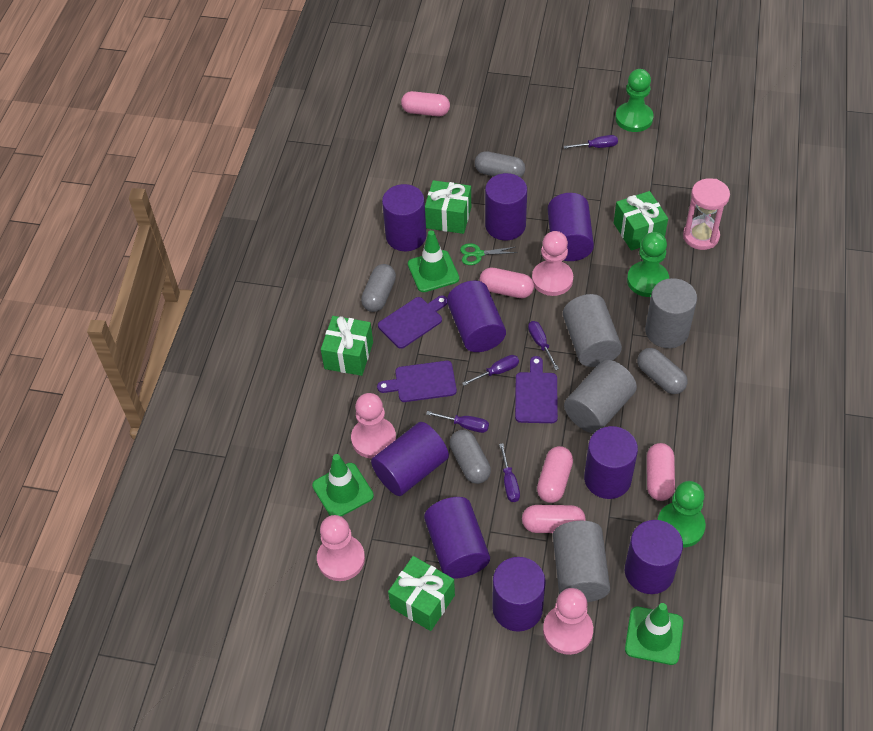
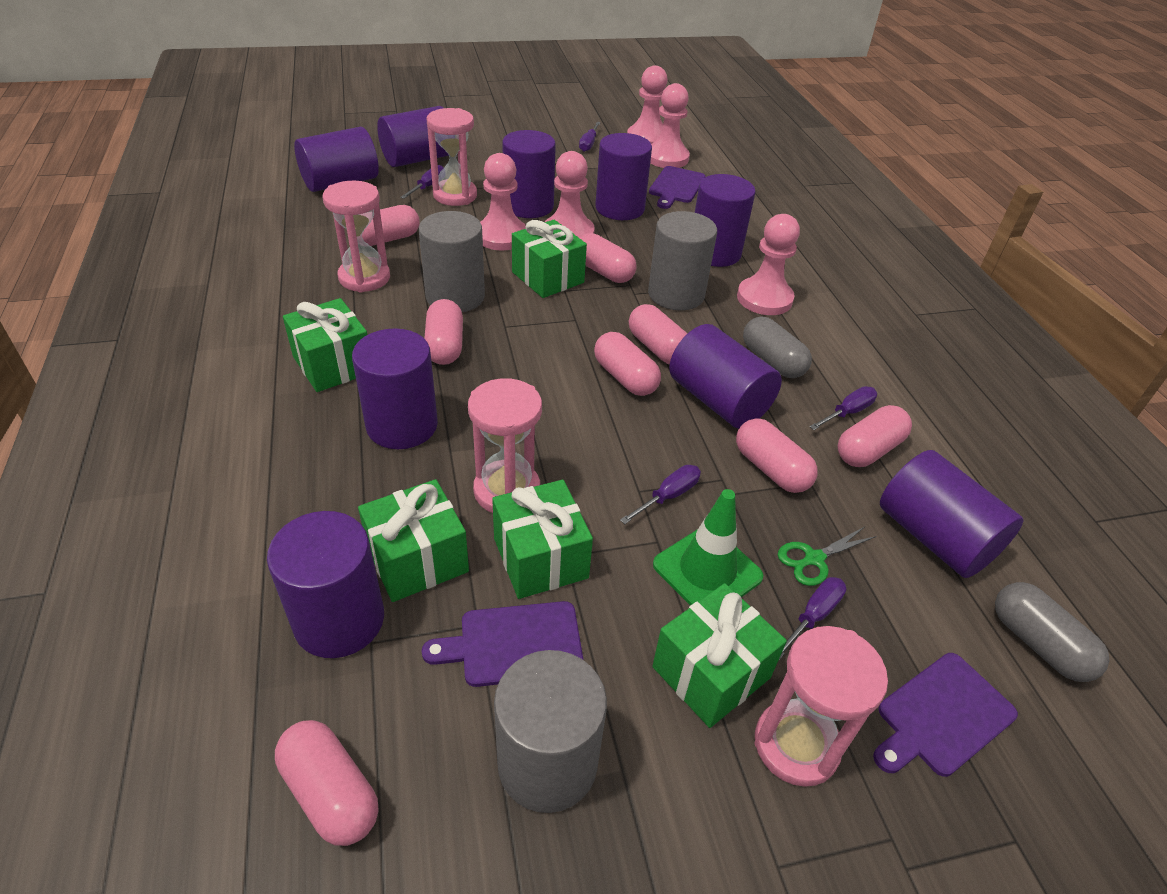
green gift: 4 -> 5
green pawn: 3 -> 0
green traffic cone: 3 -> 1
grey capsule: 4 -> 2
grey cylinder: 4 -> 3
pink capsule: 5 -> 8
pink hourglass: 1 -> 4
pink pawn: 4 -> 5

